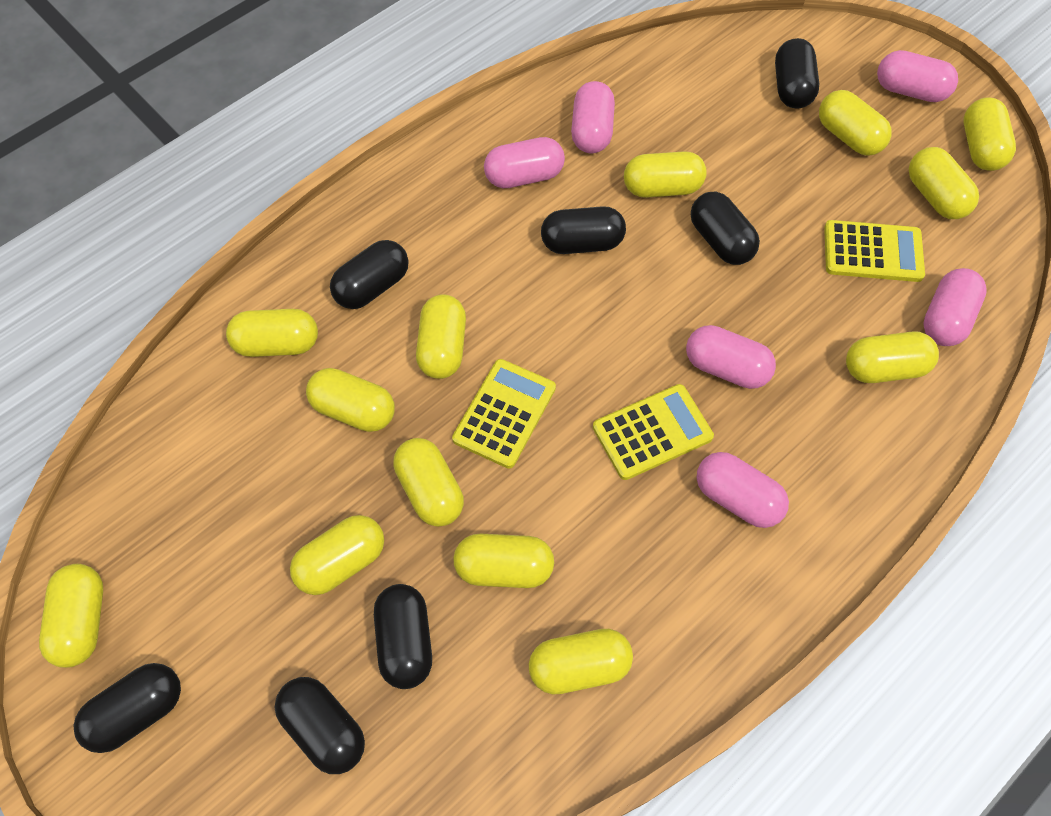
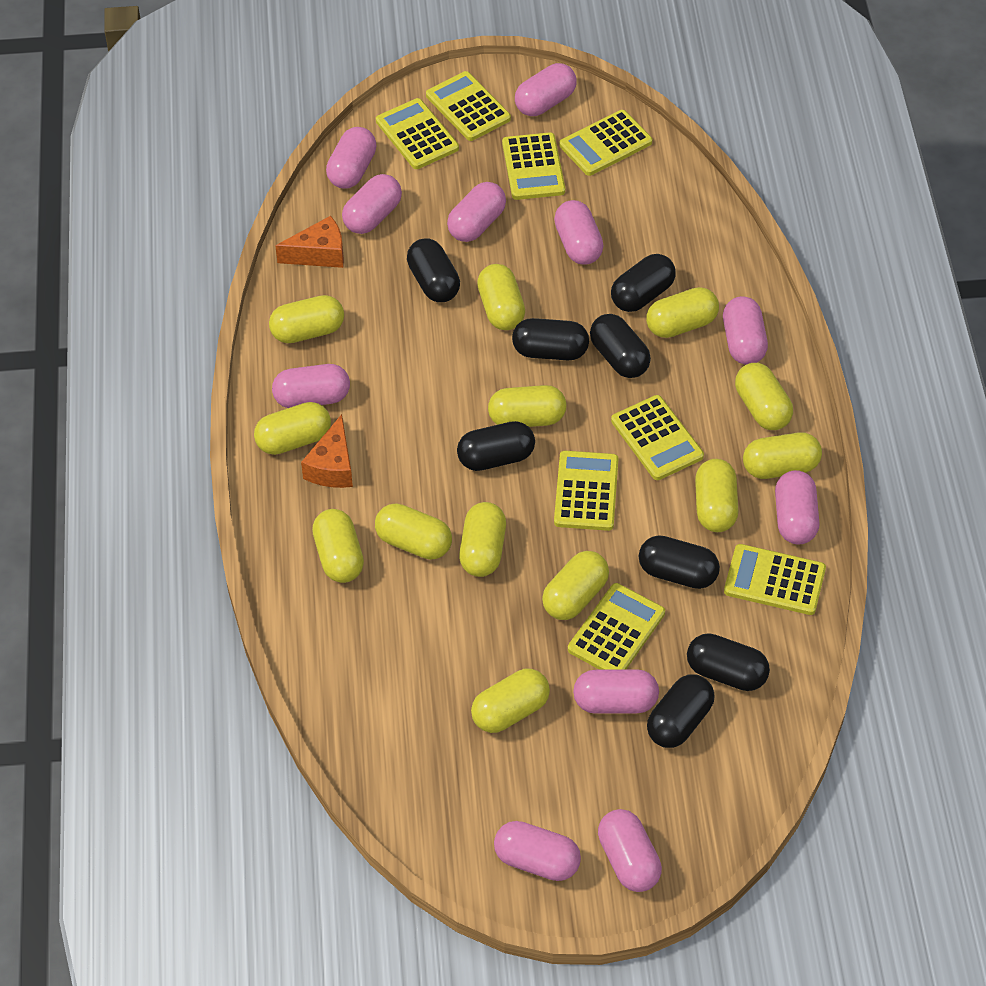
black capsule: 7 -> 8
orange cheese: 0 -> 2
pink capsule: 6 -> 11
yellow calculator: 3 -> 8

